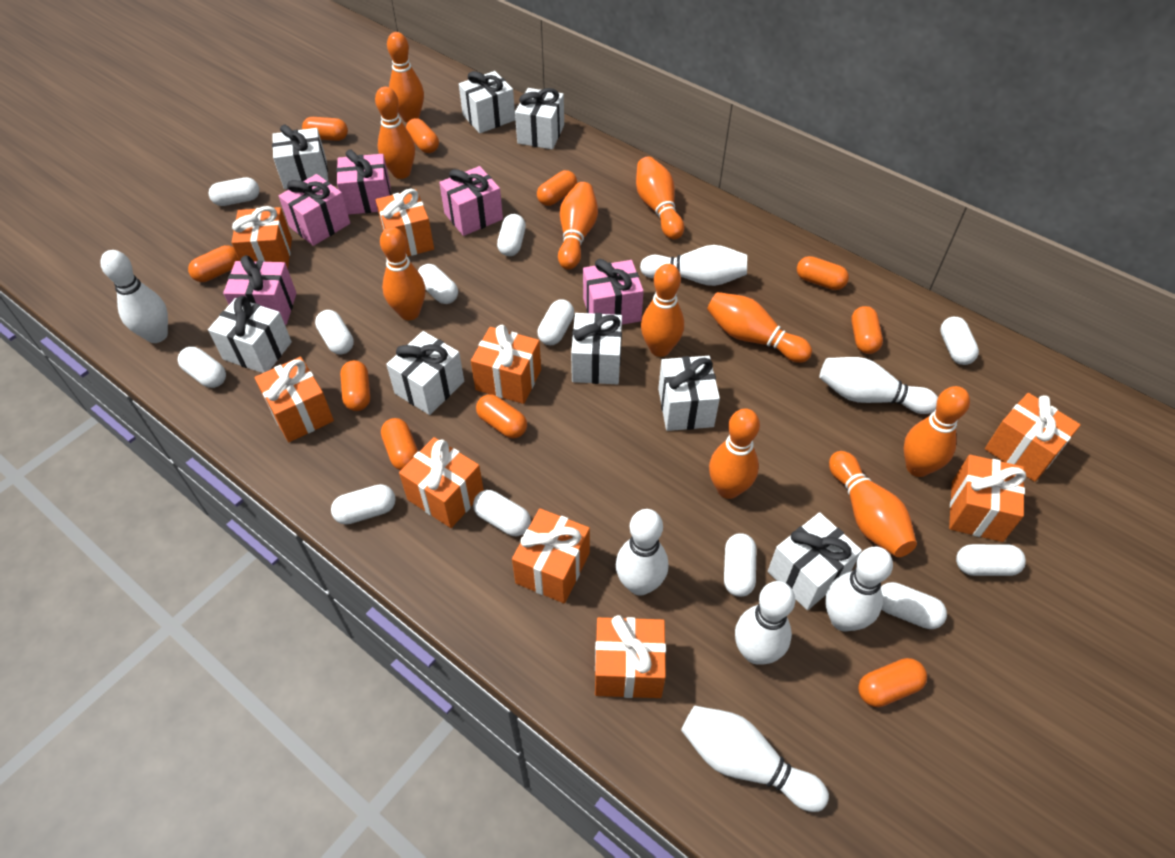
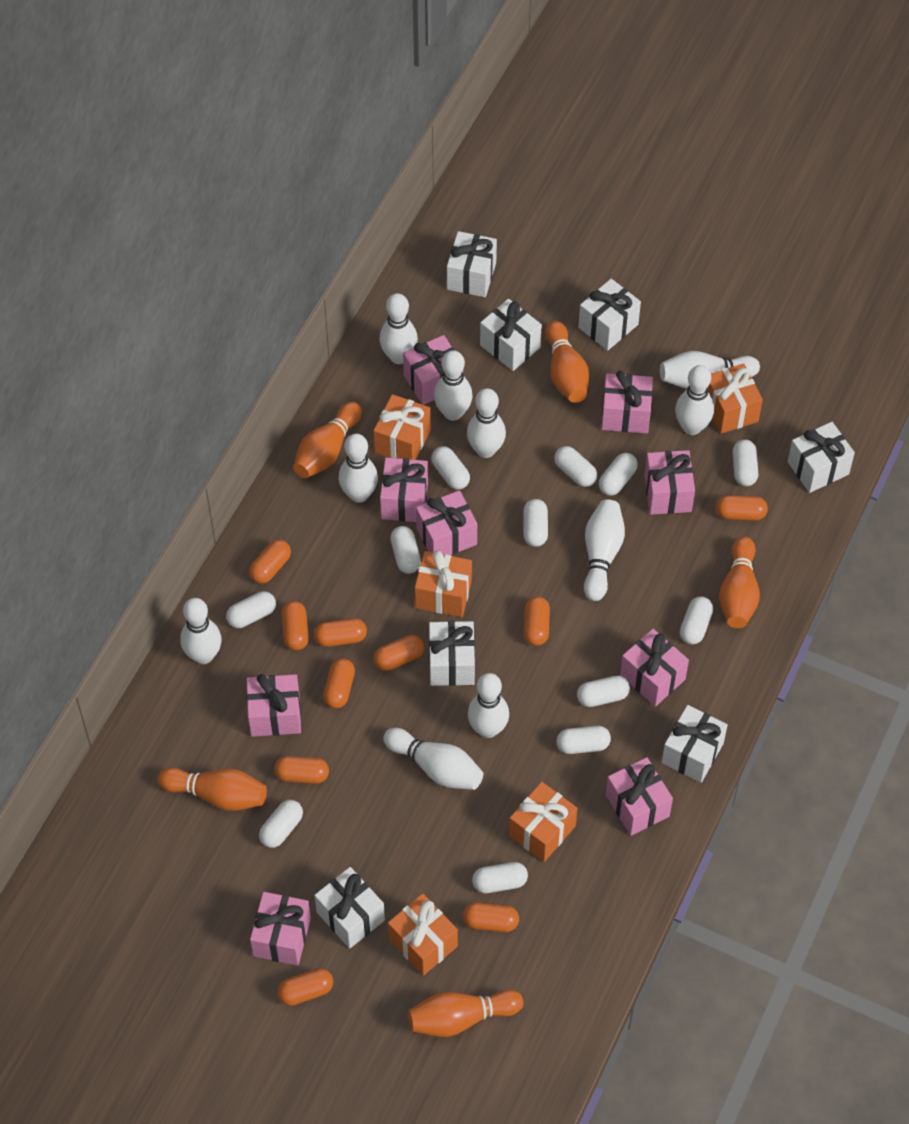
orange bowling pin: 10 -> 5
orange gift: 9 -> 5
pink gift: 5 -> 9
white bowling pin: 7 -> 10
white gift: 8 -> 7

